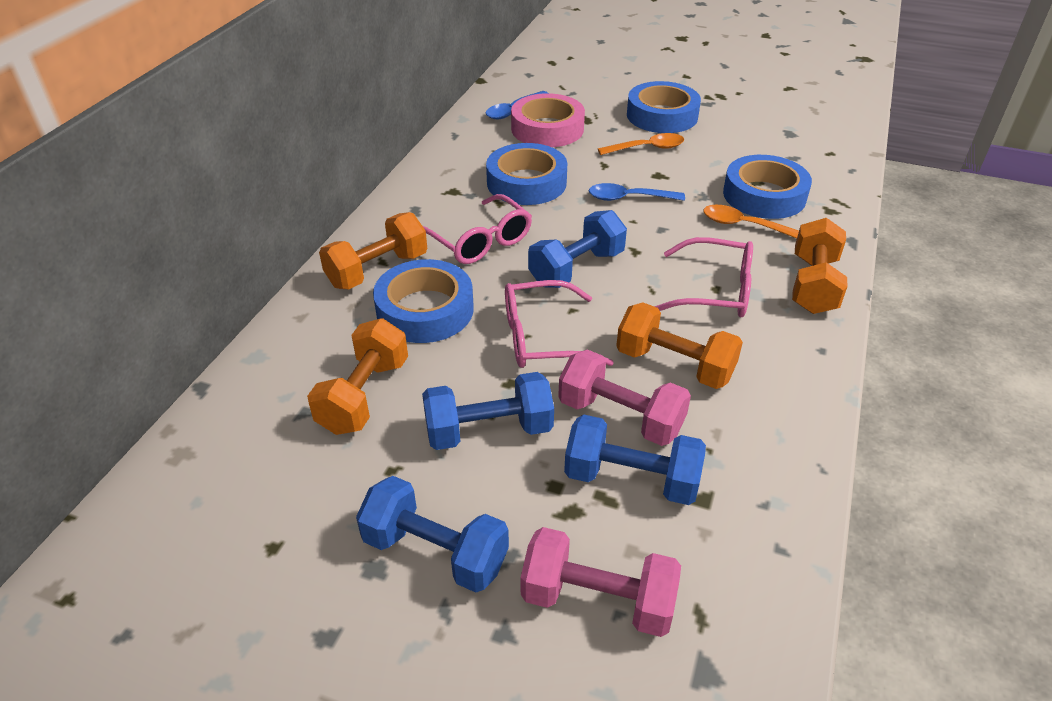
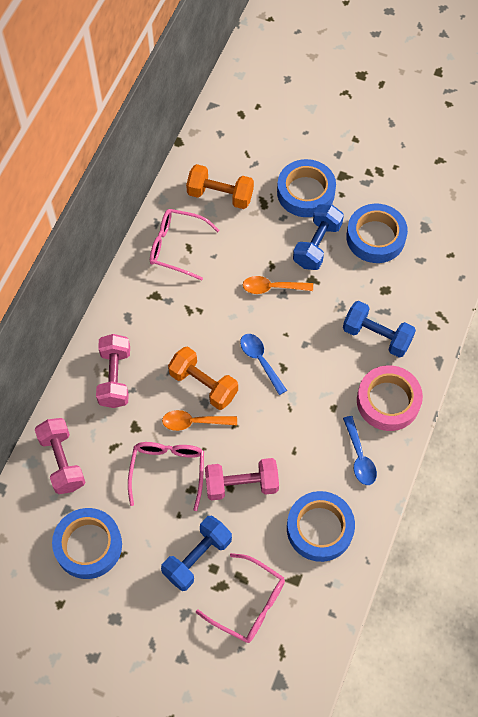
blue dumbbell: 4 -> 3
orange dumbbell: 4 -> 2
pink dumbbell: 2 -> 3

